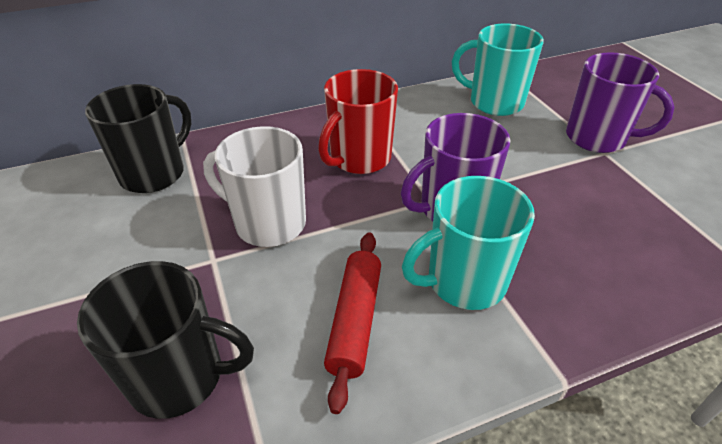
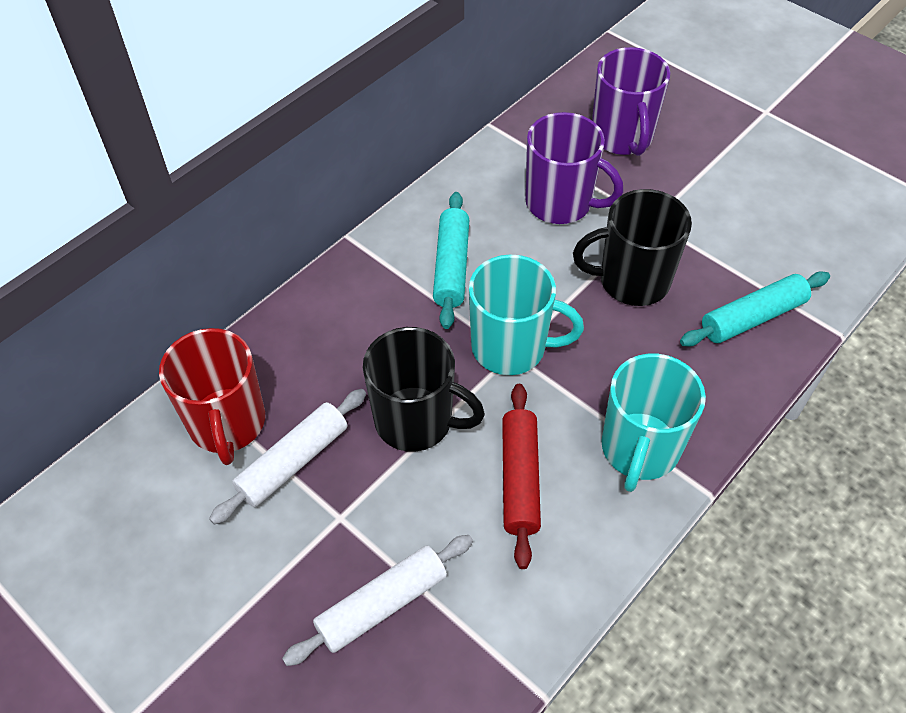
turquoise rolling pin: 0 -> 2
white mug: 1 -> 0
white rolling pin: 0 -> 2

